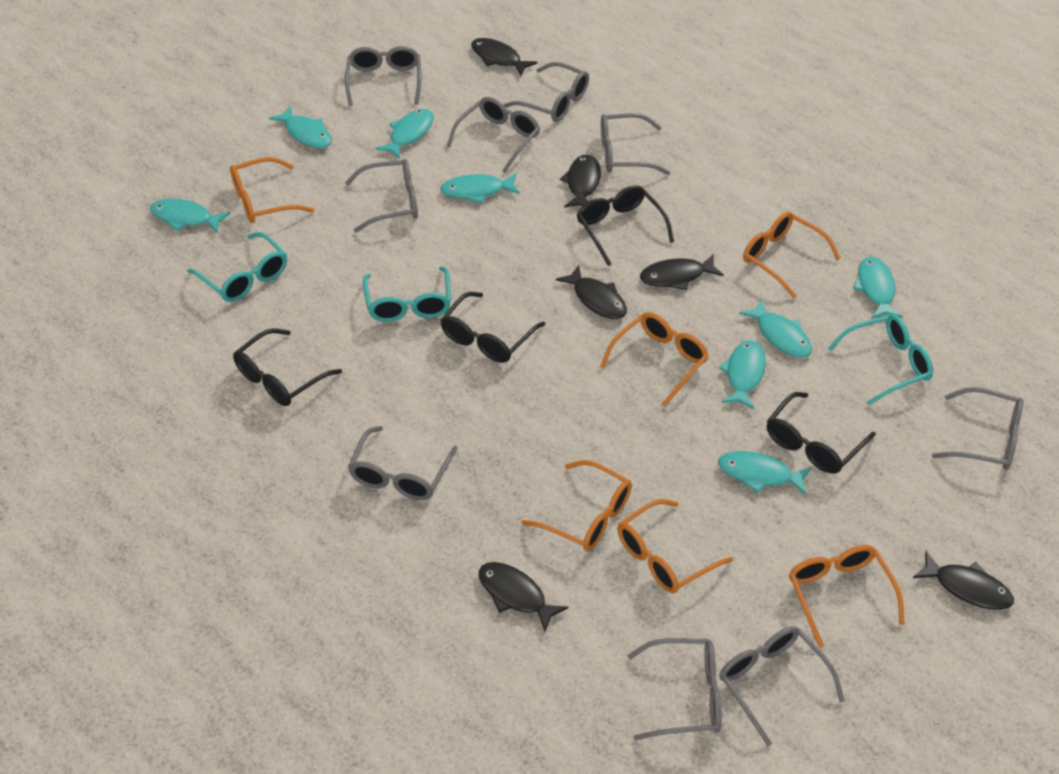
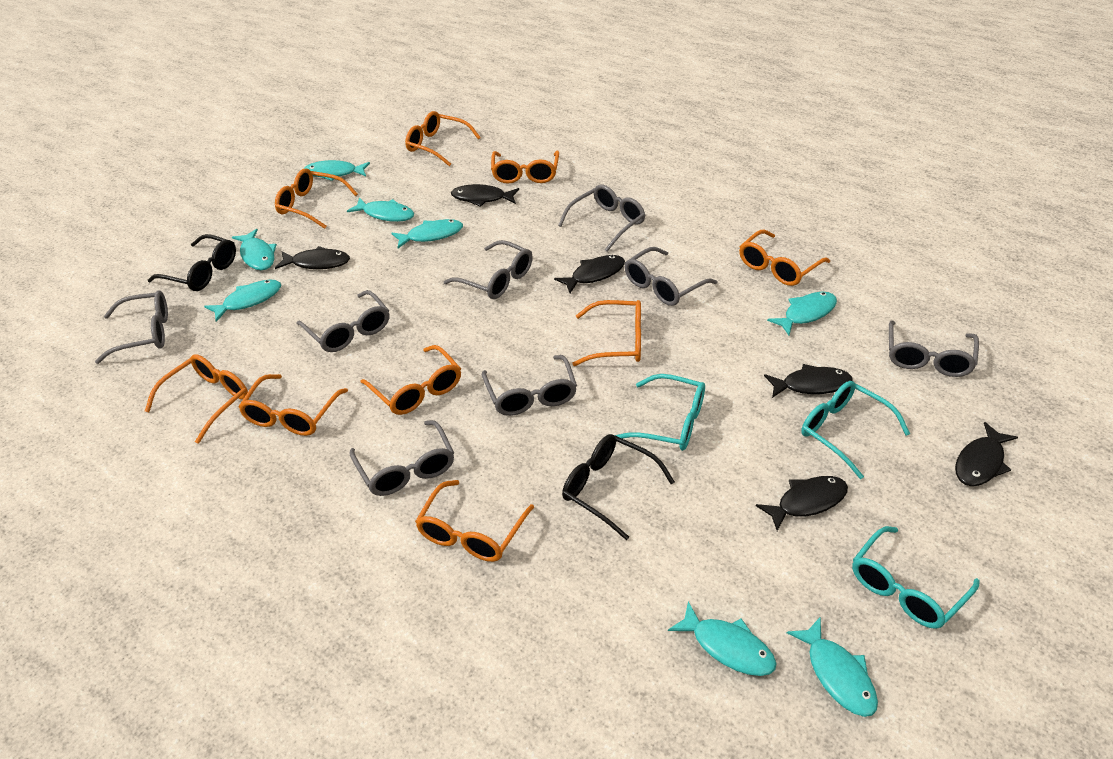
black glasses: 4 -> 2
grey glasses: 9 -> 8
orange glasses: 6 -> 9

